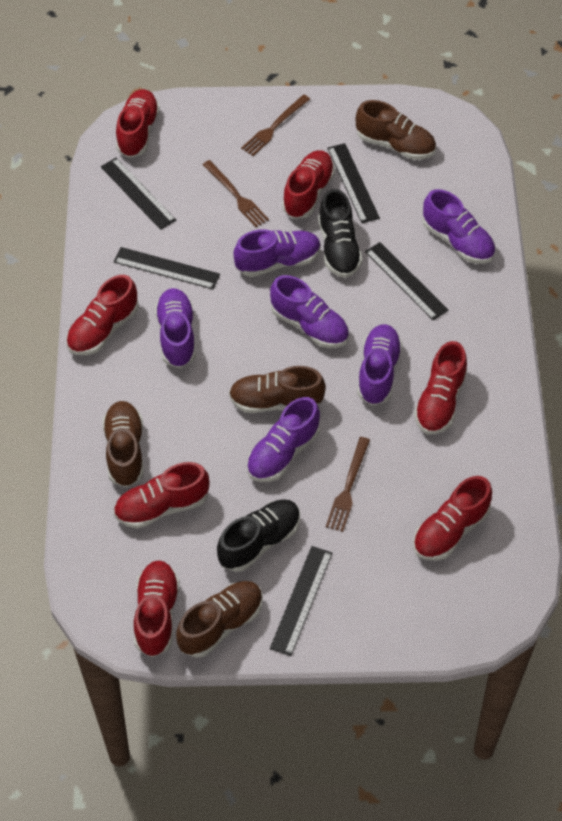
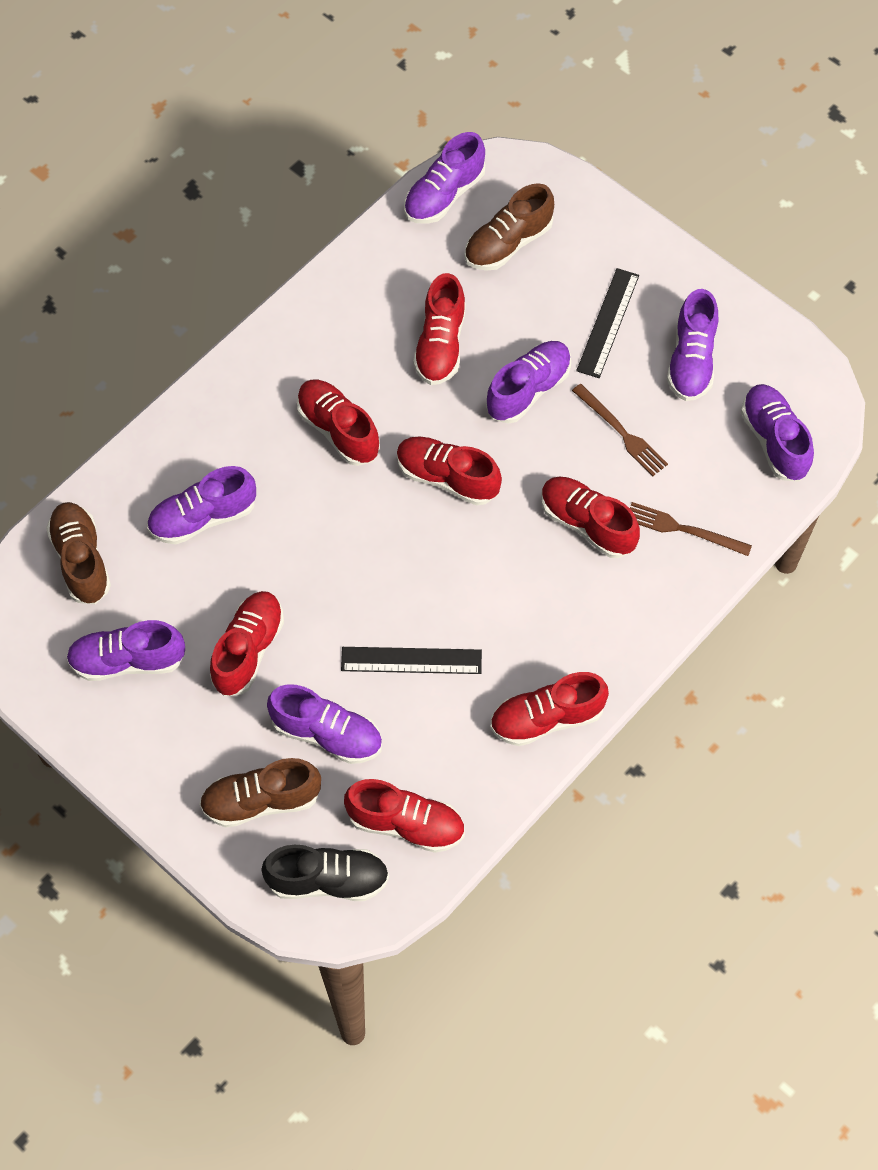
black ruler: 5 -> 2
black shoe: 2 -> 1
brown fork: 3 -> 2
brown shoe: 4 -> 3
purple shoe: 6 -> 7

